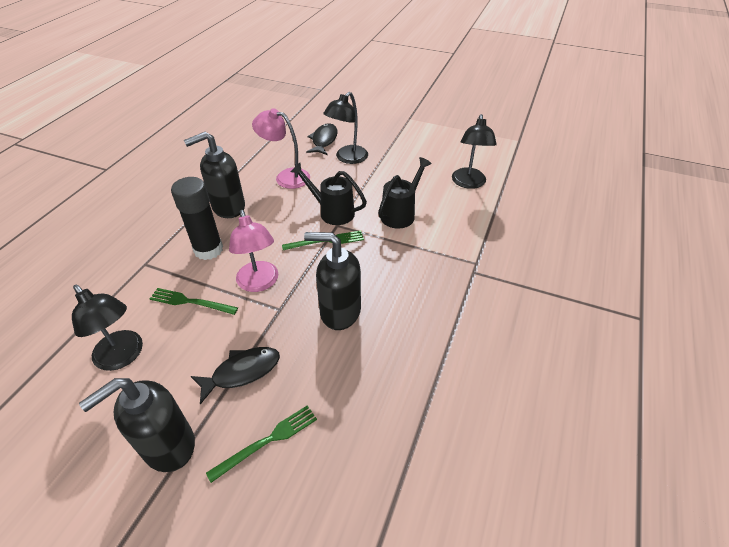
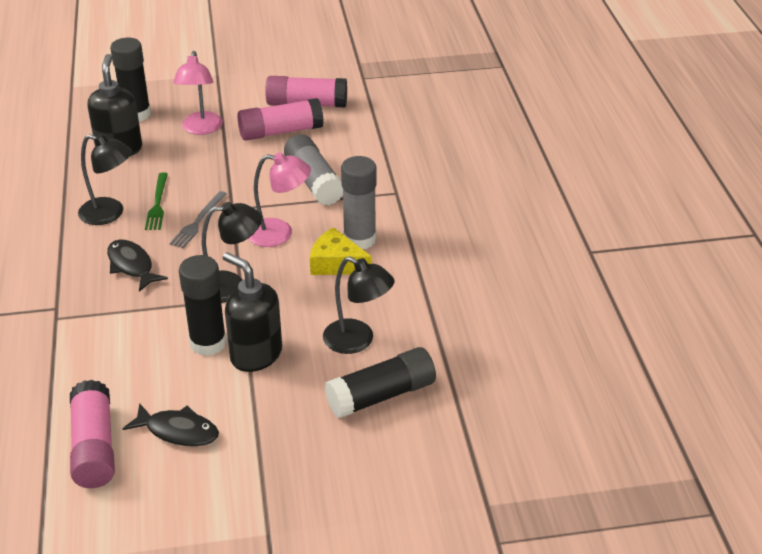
black glue stick: 1 -> 3
black soap dispenser: 3 -> 2
black watering can: 2 -> 0
green fork: 3 -> 1
grey fork: 0 -> 1
grey glue stick: 0 -> 2
pink glue stick: 0 -> 3
yellow cheese: 0 -> 1

